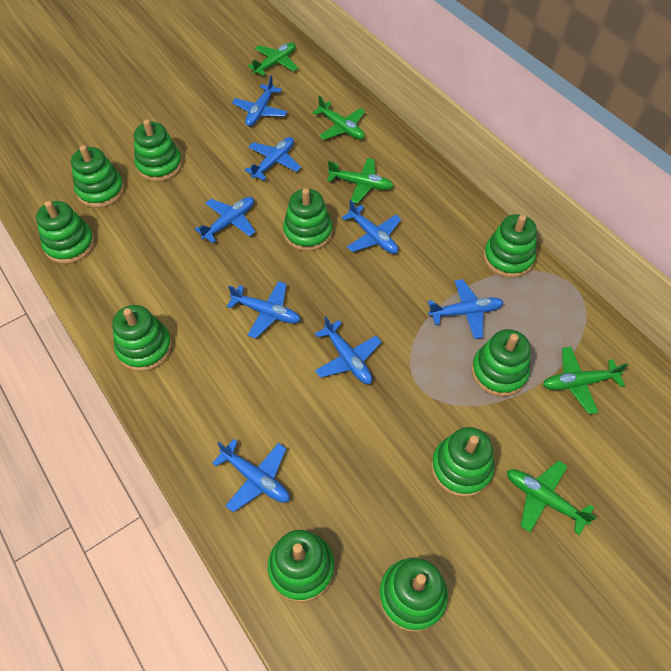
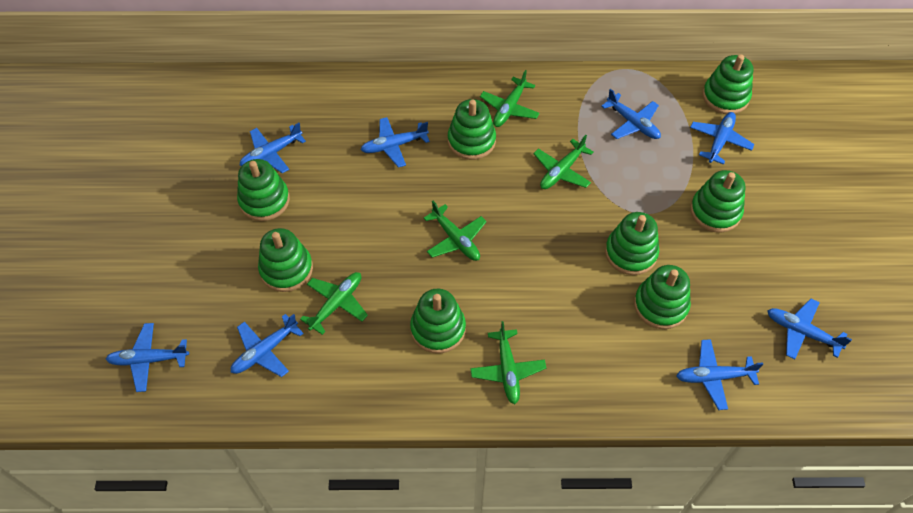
green stacking toy: 10 -> 8

